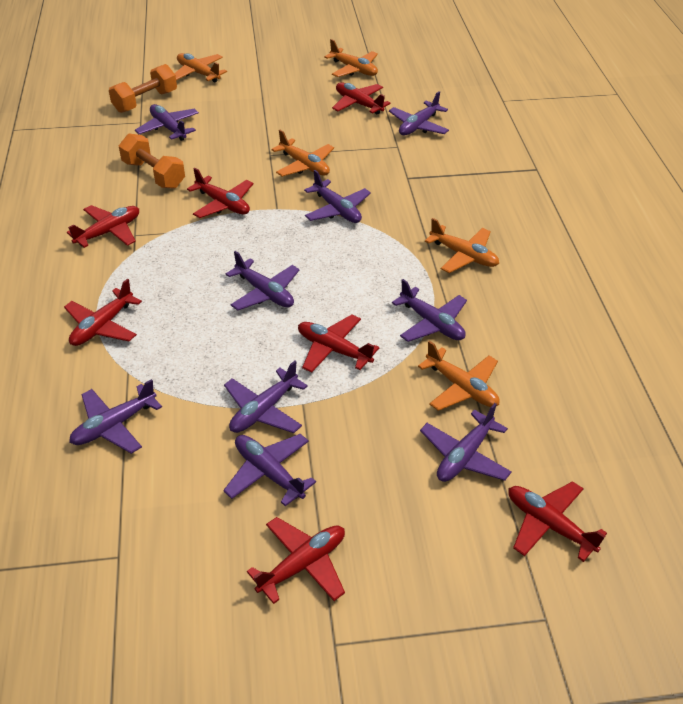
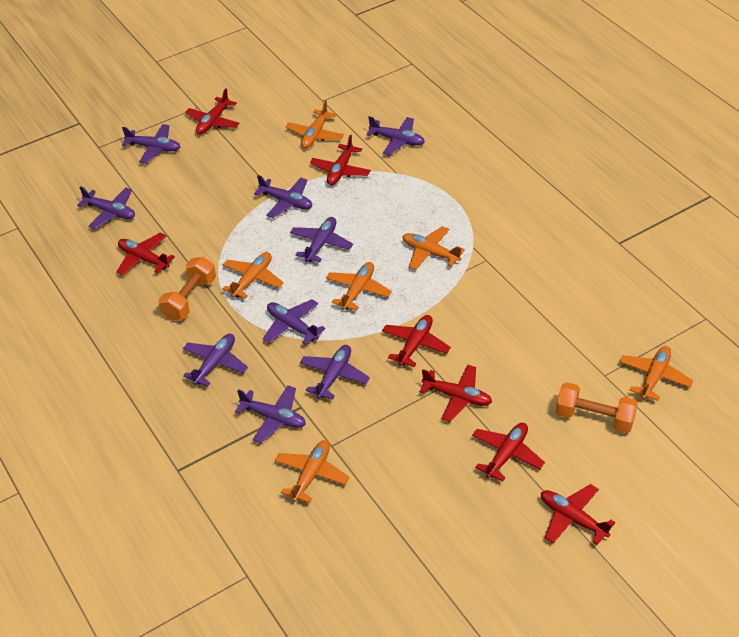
orange plane: 5 -> 6

